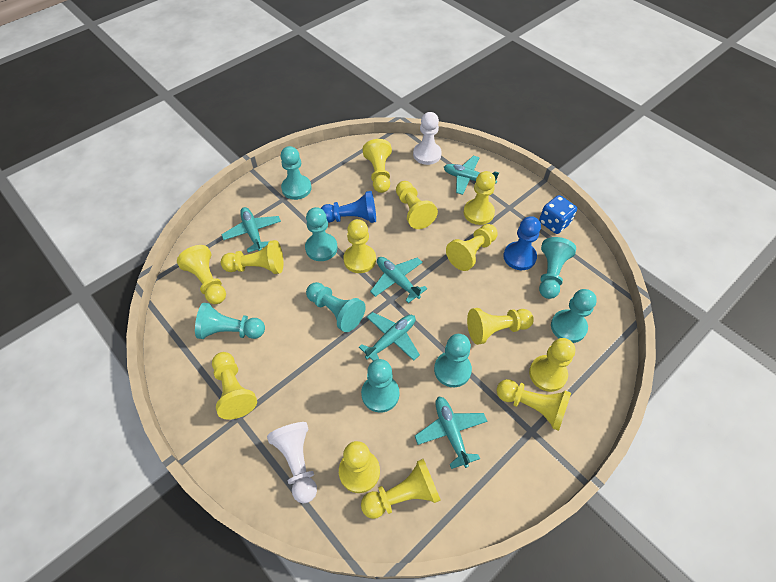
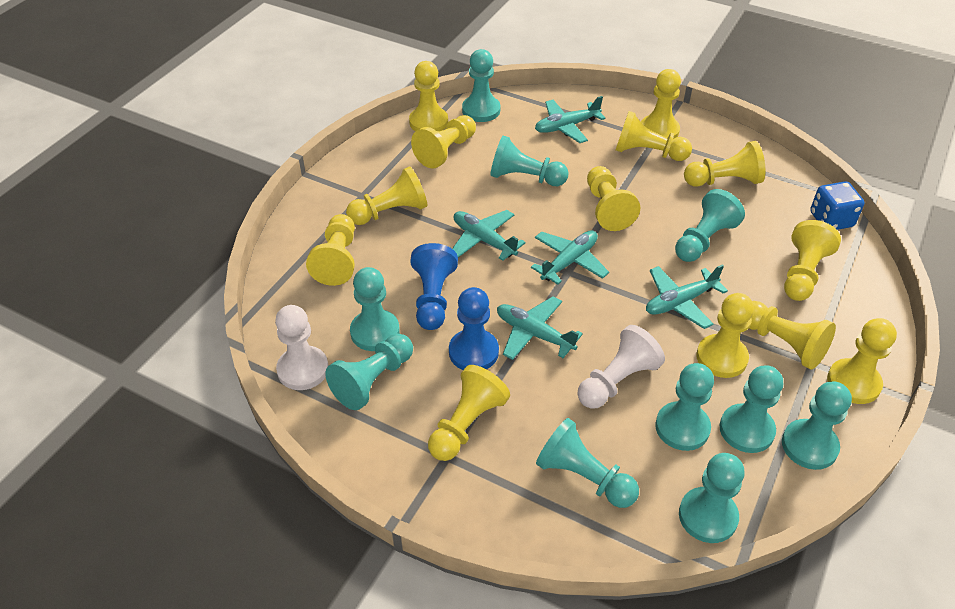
turquoise pawn: 8 -> 10

